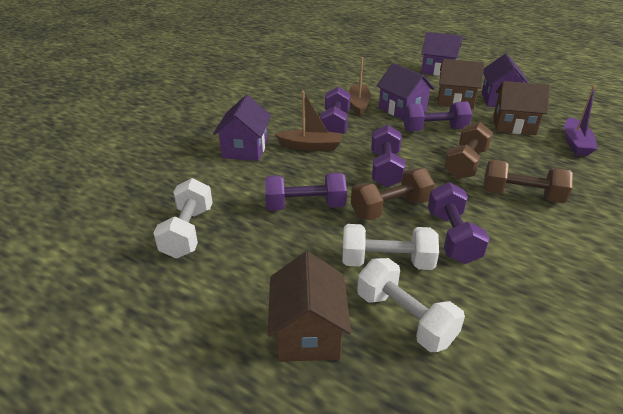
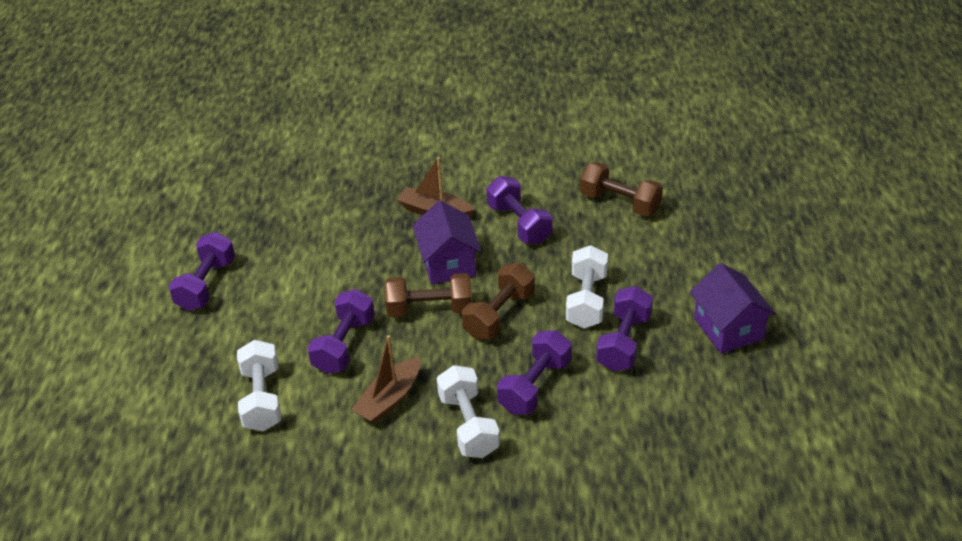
brown house: 3 -> 0
purple boat: 1 -> 0
purple house: 4 -> 2

